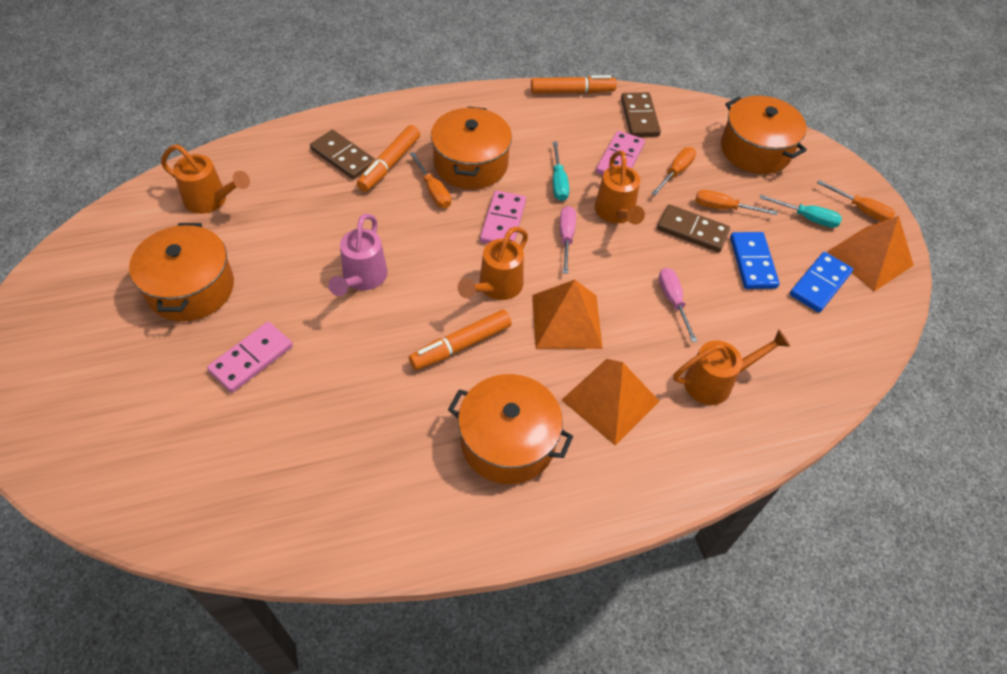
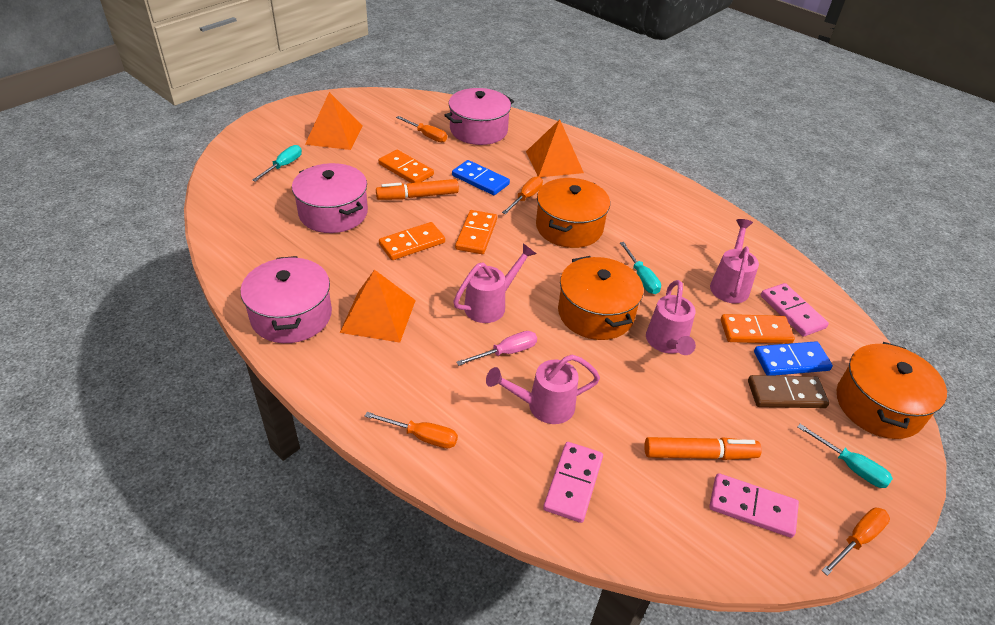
brown domino: 3 -> 1
orange domino: 0 -> 4
orange marker: 3 -> 2
orange pot: 4 -> 3
orange watering can: 4 -> 0
pink pot: 0 -> 3
pink screwdriver: 2 -> 1
pink watering can: 1 -> 4
turquoise screwdriver: 2 -> 3

